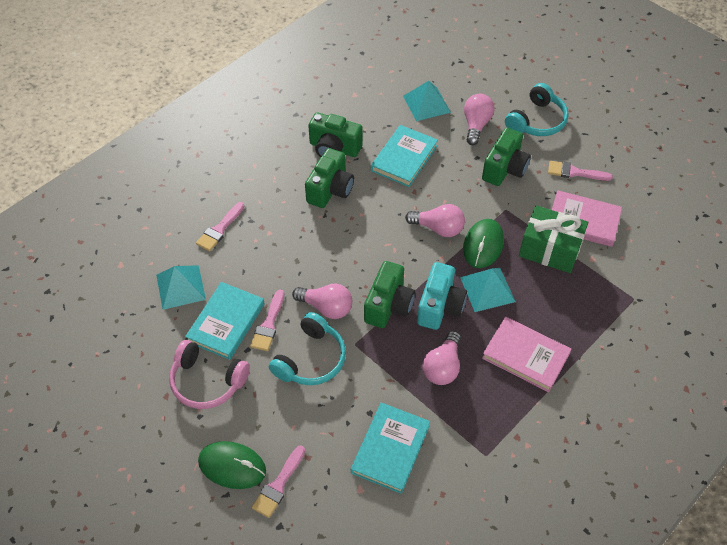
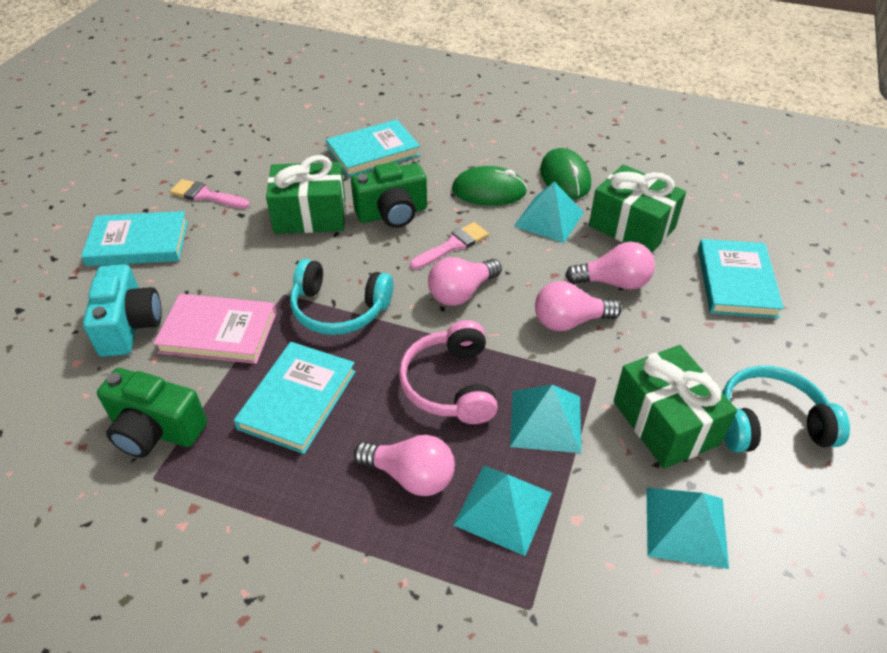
green camera: 4 -> 2
green gift: 1 -> 3
pink book: 2 -> 1
pink brush: 4 -> 2
turquoise book: 3 -> 4
turquoise pyramid: 3 -> 4

